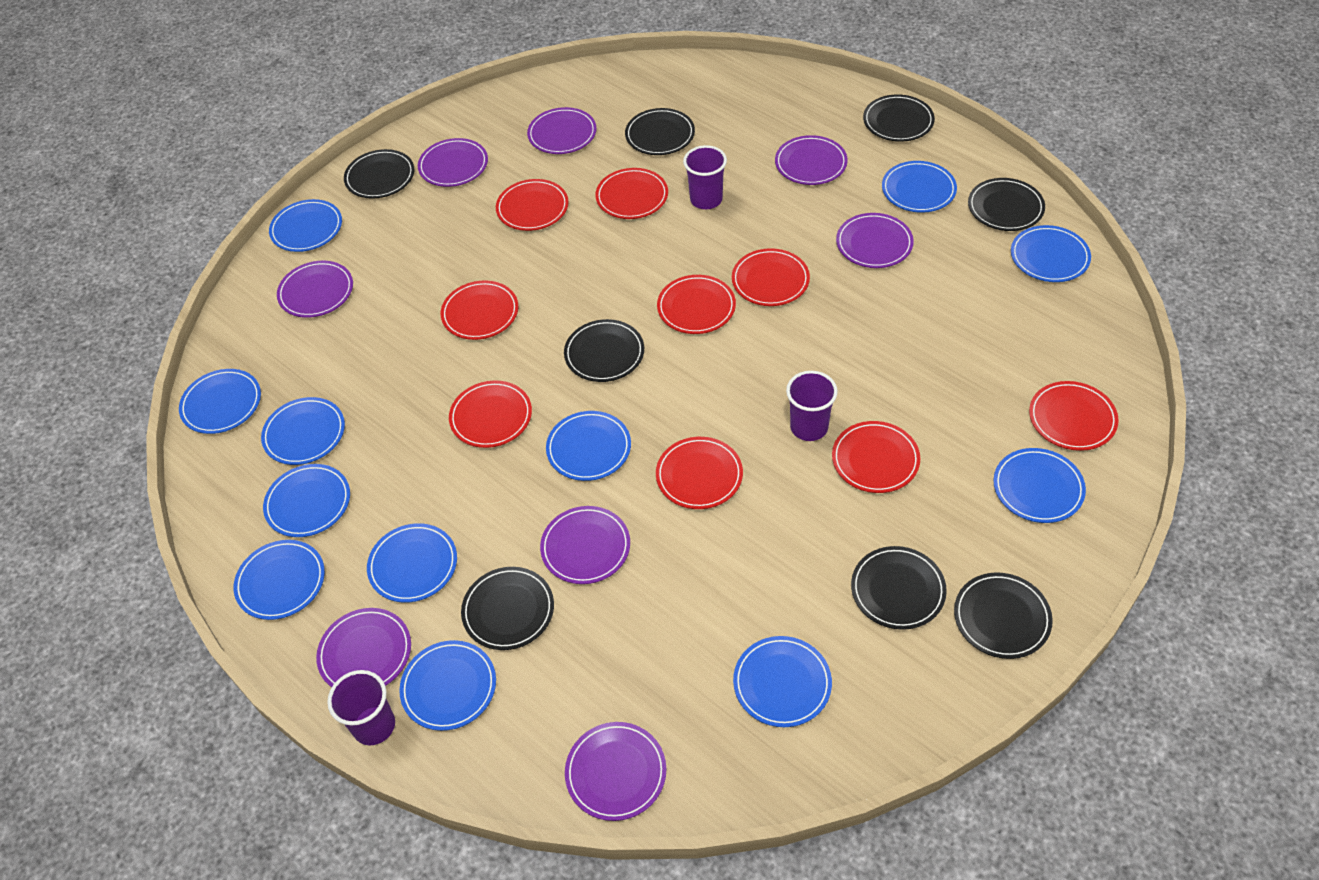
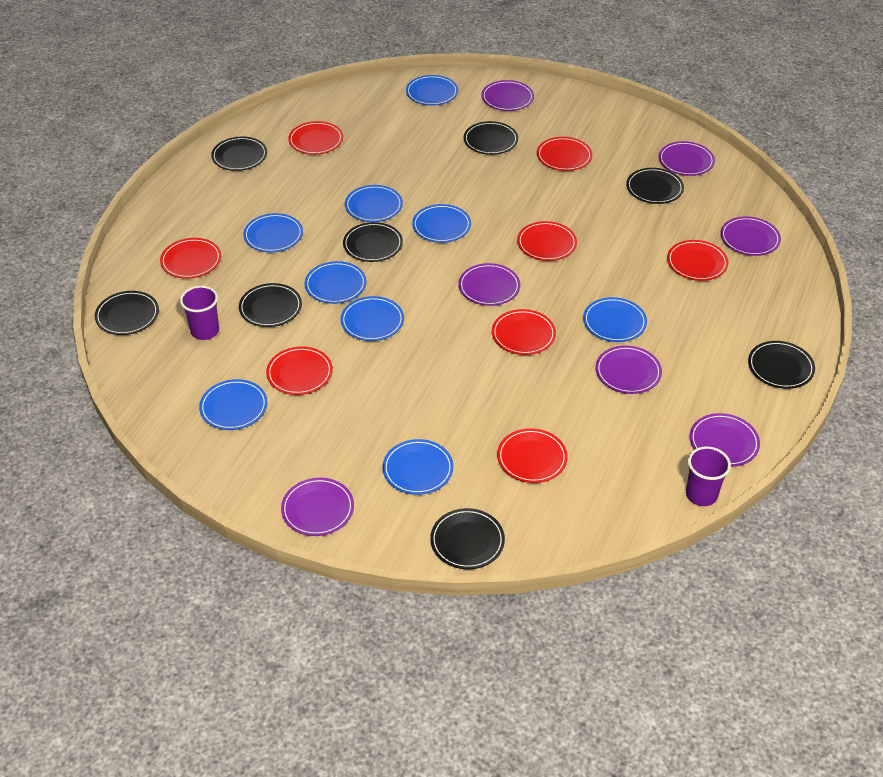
blue plate: 12 -> 9
purple cup: 3 -> 2
purple plate: 8 -> 7
red plate: 9 -> 8

